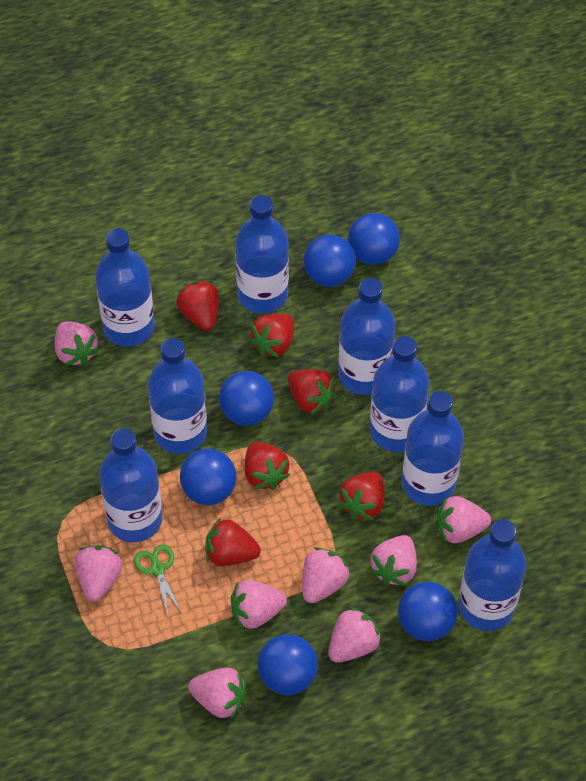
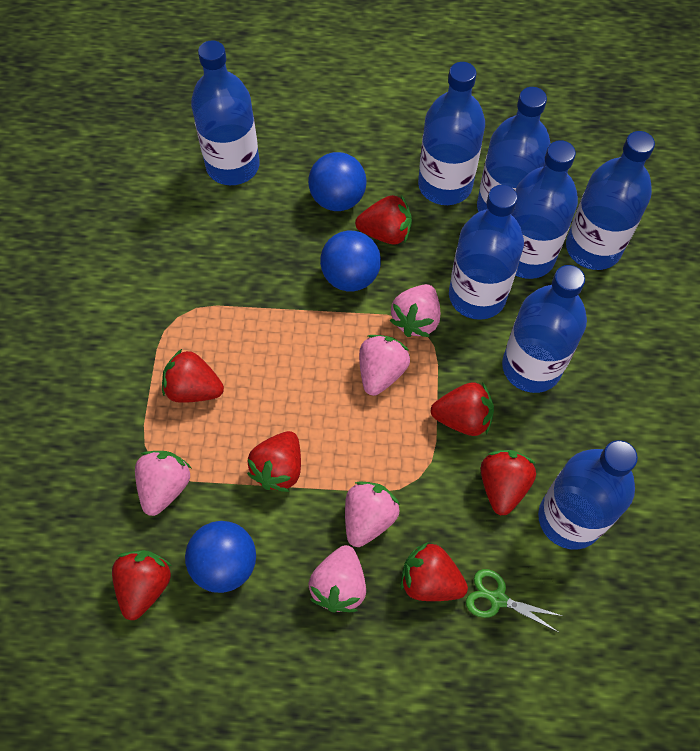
blue ball: 6 -> 3
pink strawberry: 8 -> 5
red strawberry: 6 -> 7

